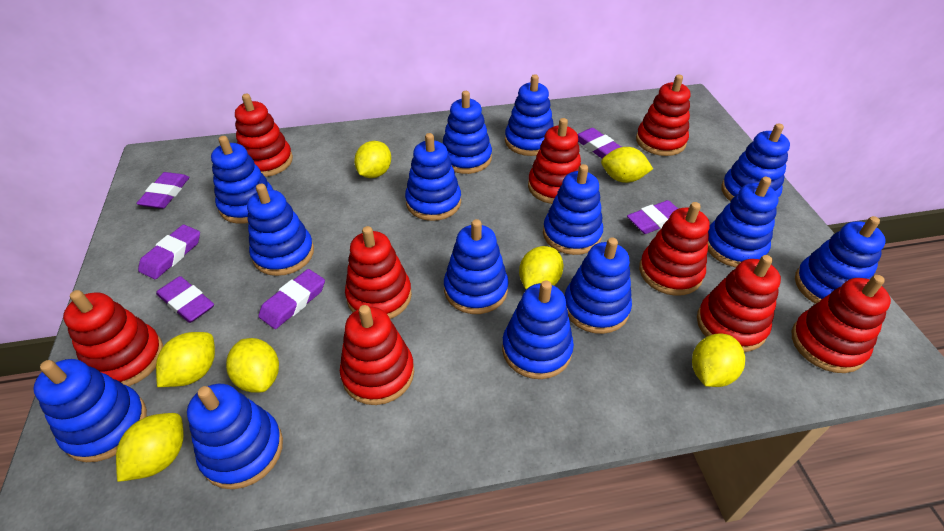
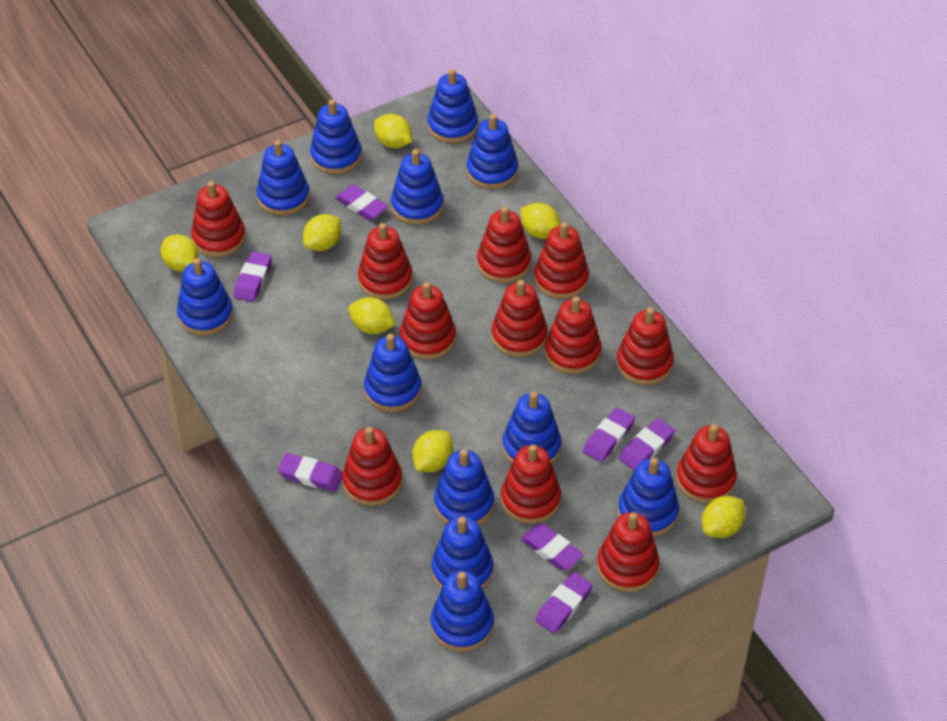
blue stacking toy: 14 -> 12
purple eraser: 6 -> 7
red stacking toy: 9 -> 12

